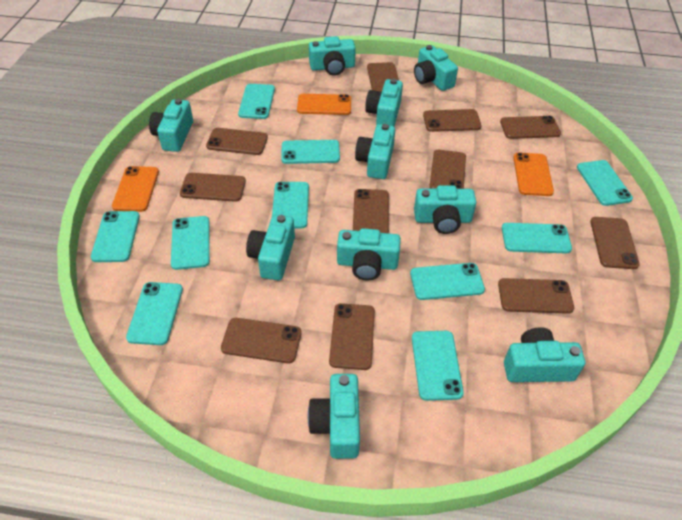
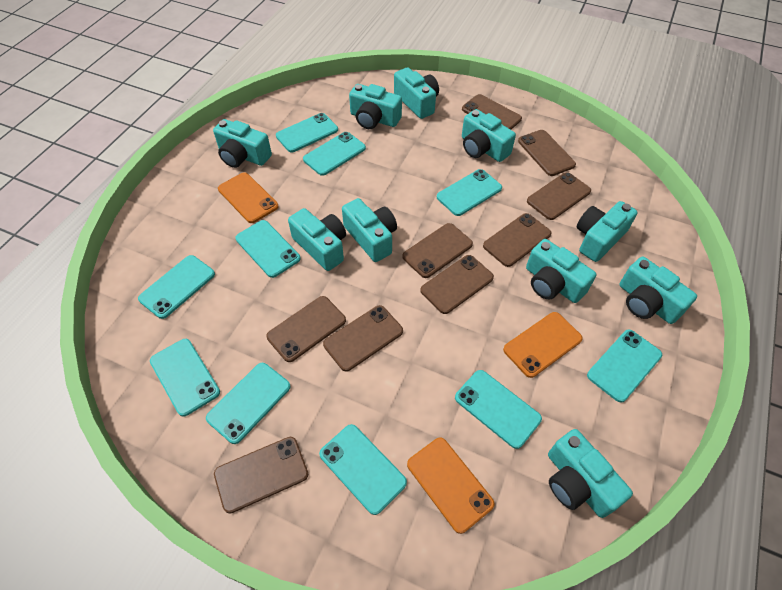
brown phone: 11 -> 9

